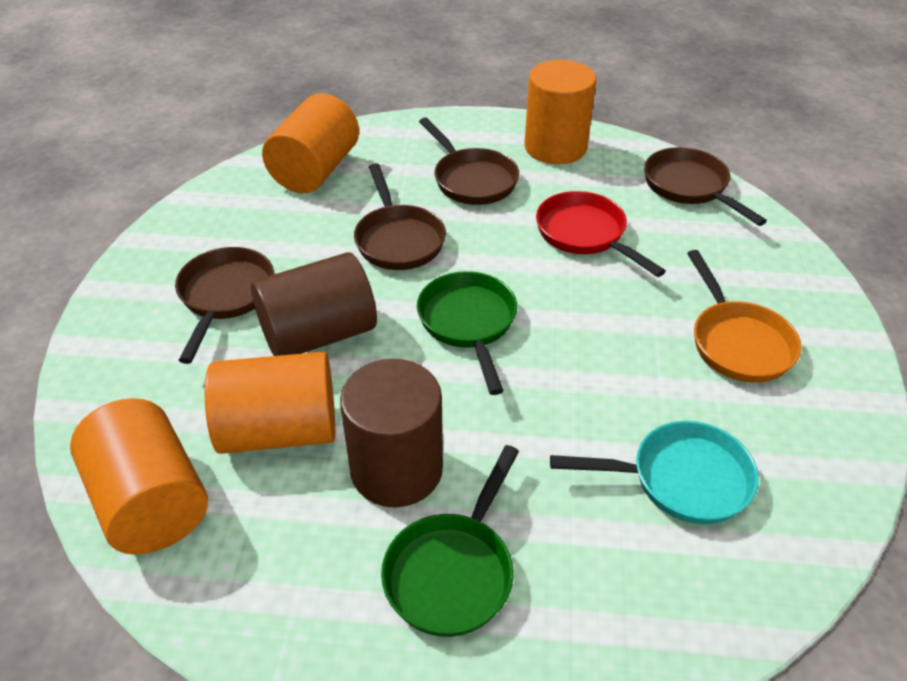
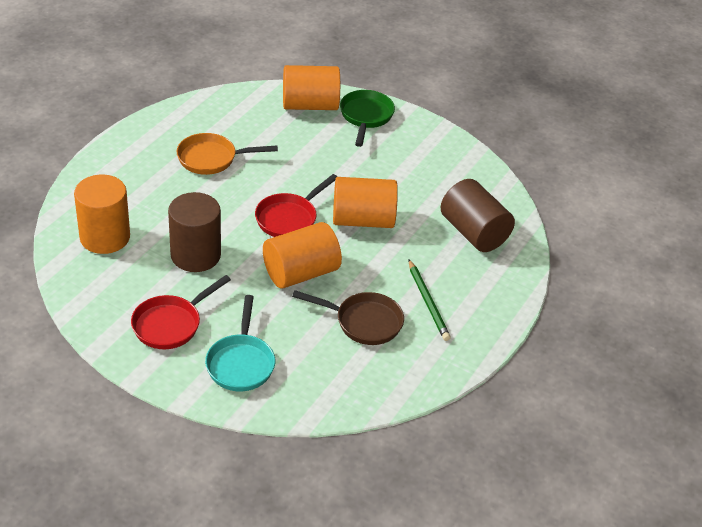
brown pan: 4 -> 1
green pan: 2 -> 1
green pencil: 0 -> 1
red pan: 1 -> 2

